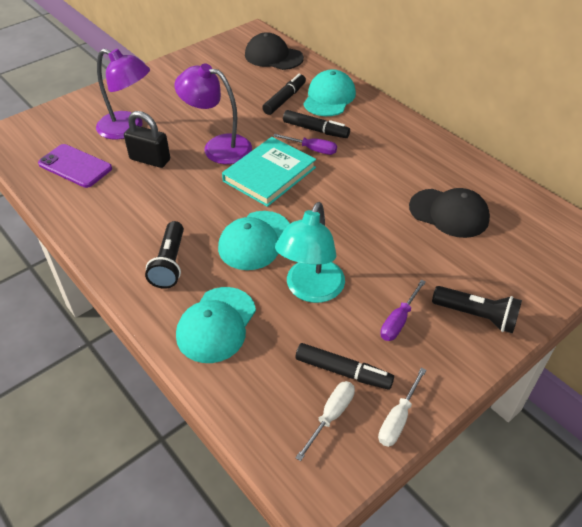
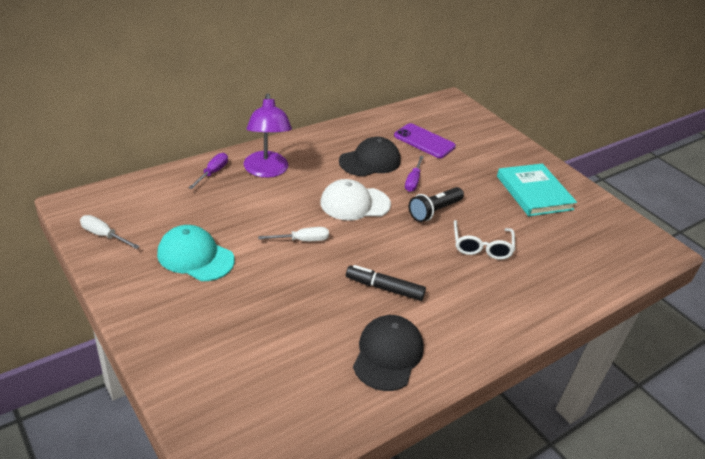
black flashlight: 2 -> 1
black marker: 3 -> 1
black padlock: 1 -> 0
purple lamp: 2 -> 1
turquoise cap: 3 -> 1
turquoise lamp: 1 -> 0
white cap: 0 -> 1
white glasses: 0 -> 1

